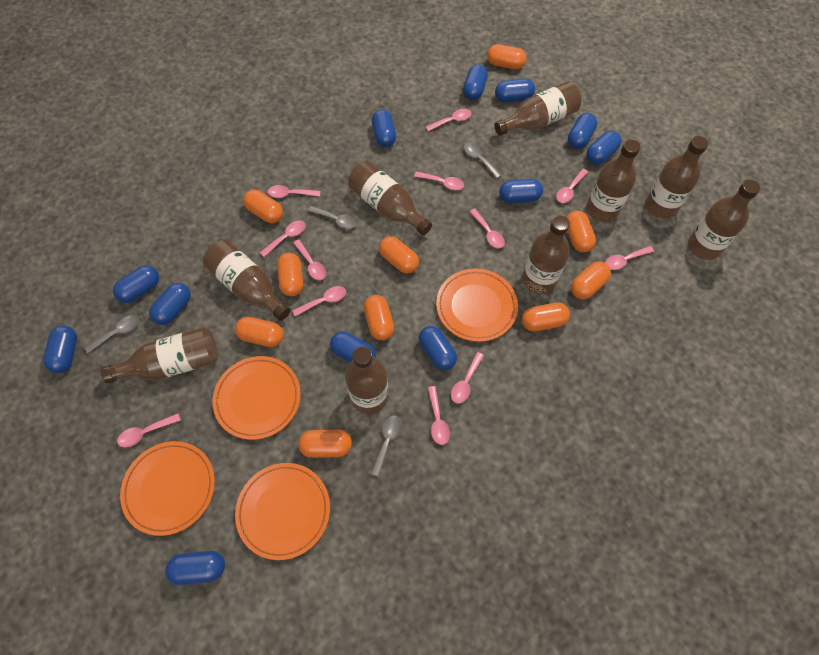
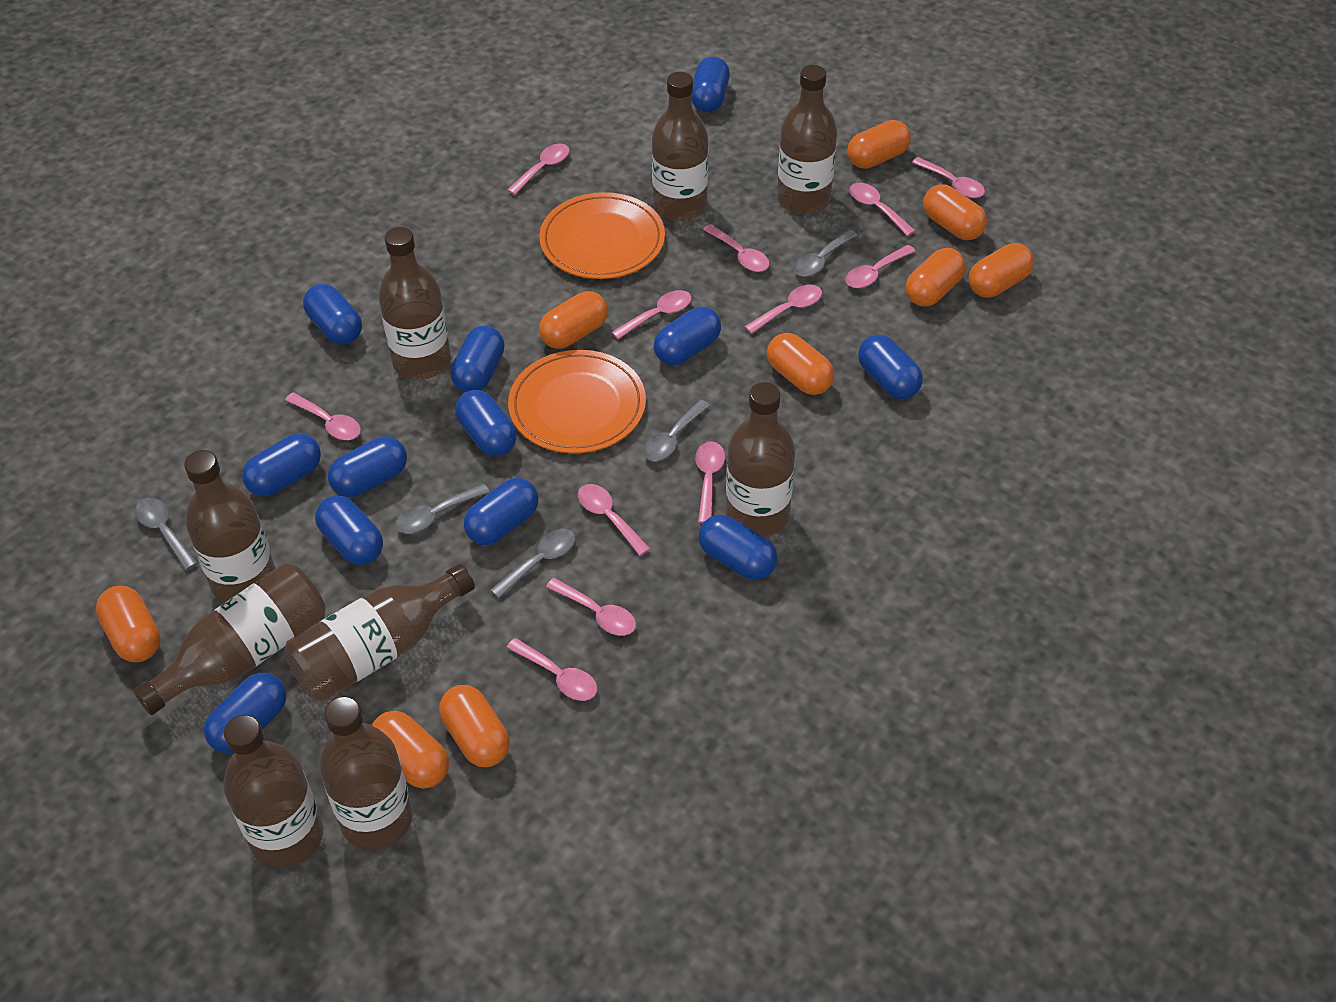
grey spoon: 4 -> 5
orange capsule: 10 -> 9
orange plate: 4 -> 2

